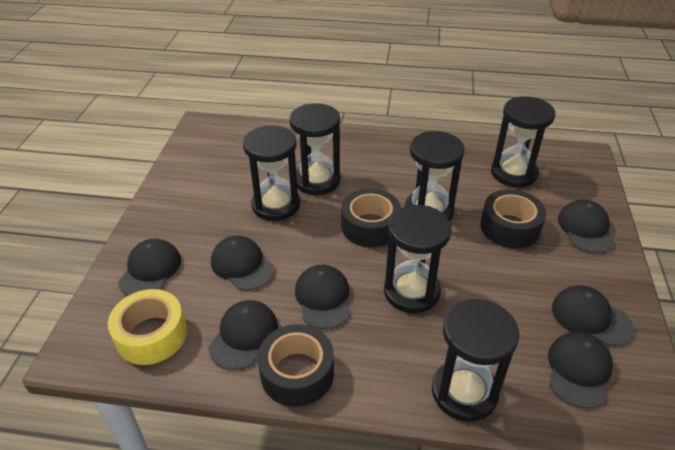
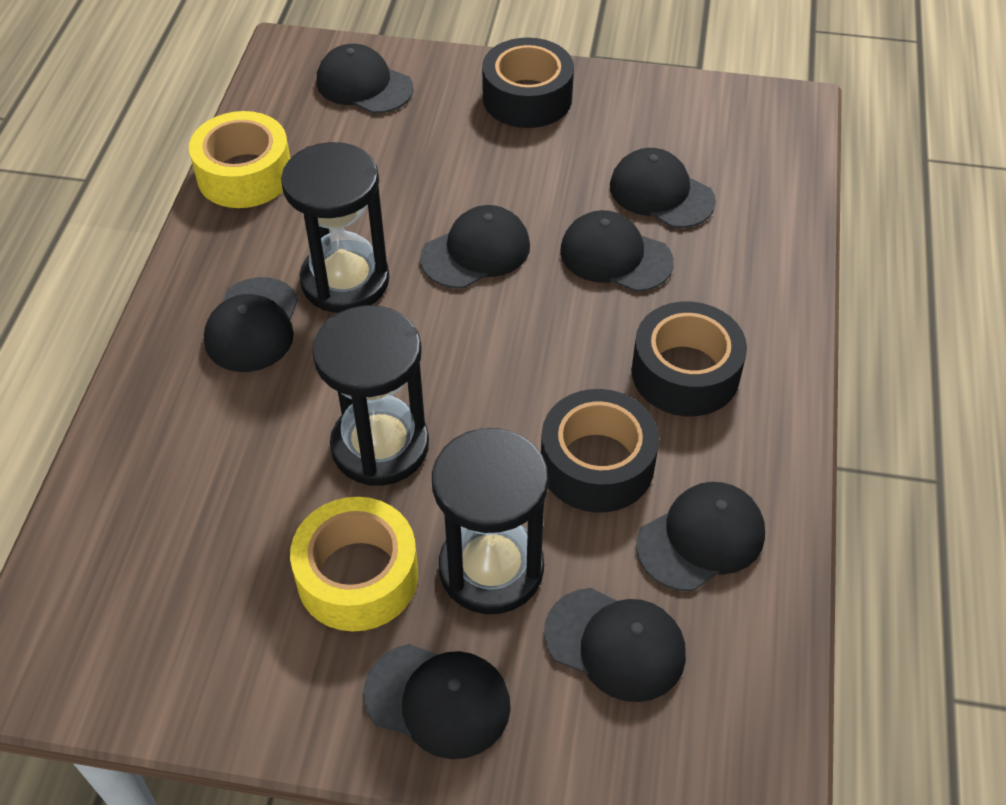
black cap: 7 -> 8
black hourglass: 6 -> 3
yellow tape: 1 -> 2

